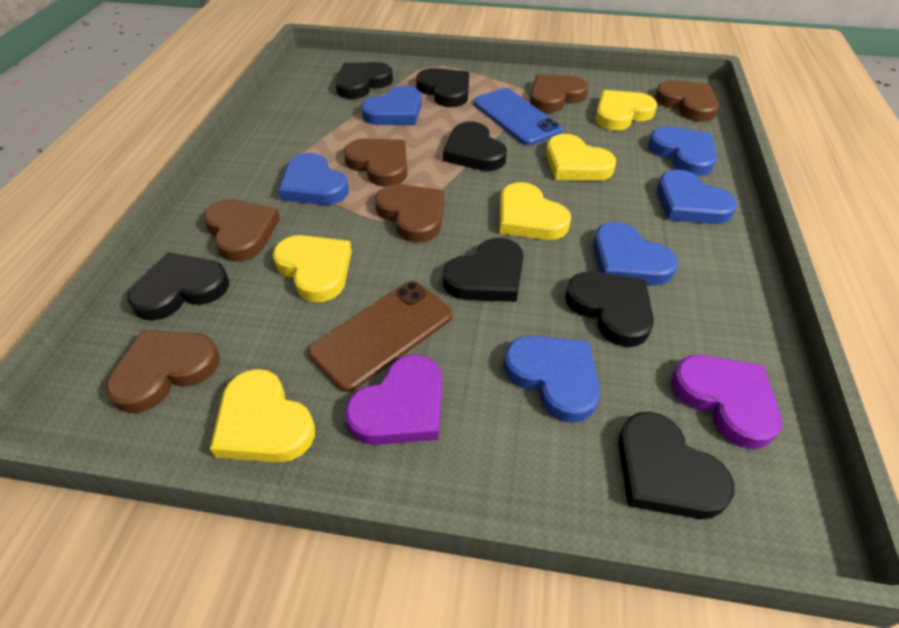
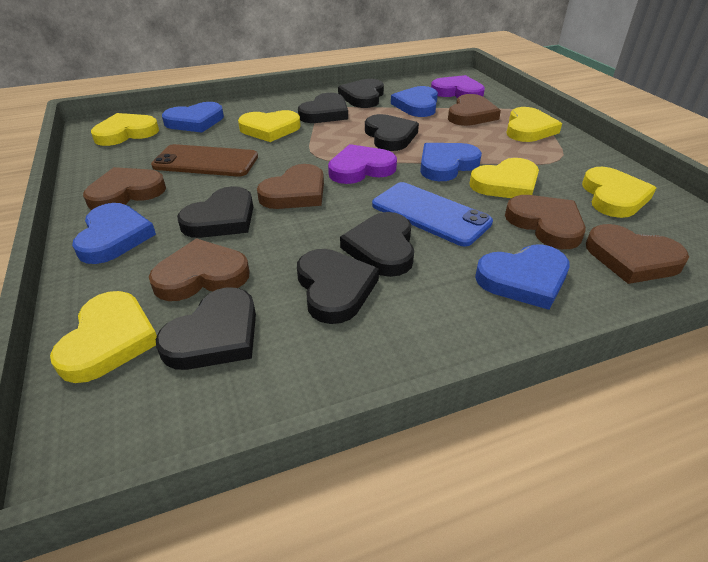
blue heart: 6 -> 5
yellow heart: 5 -> 6

